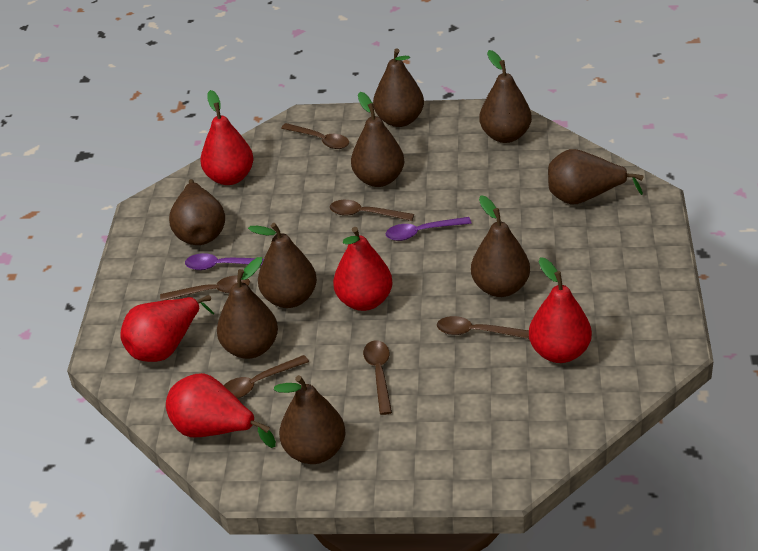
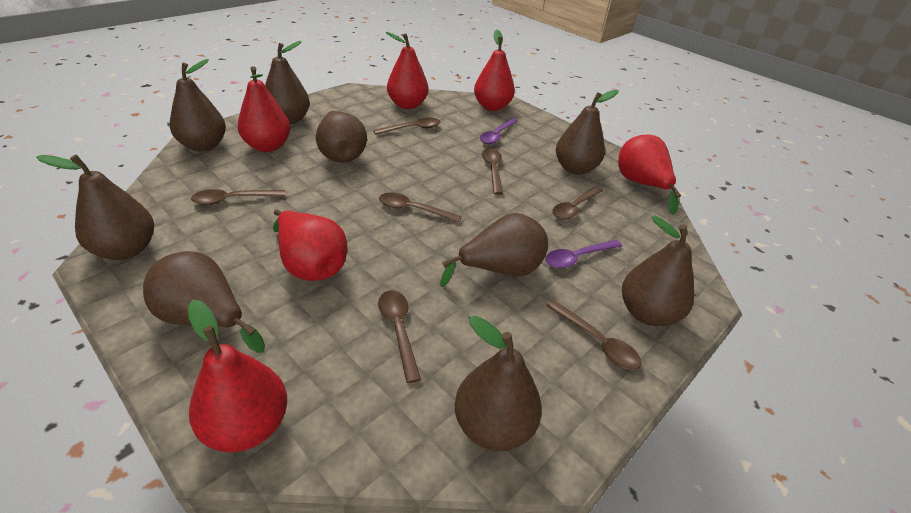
brown spoon: 6 -> 7
red pear: 5 -> 6

